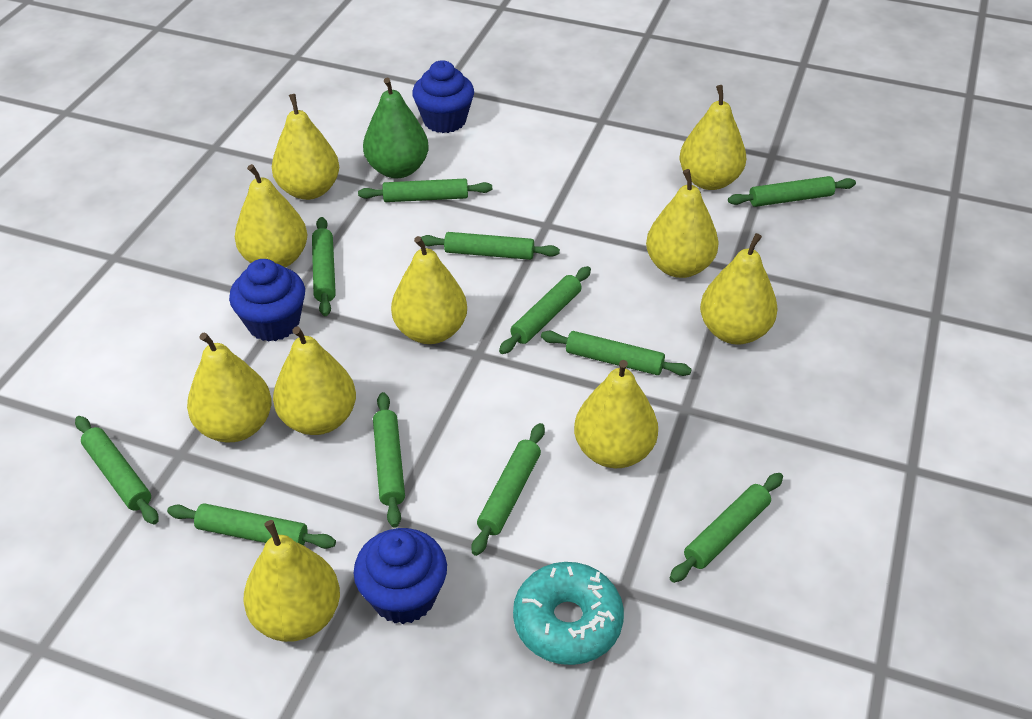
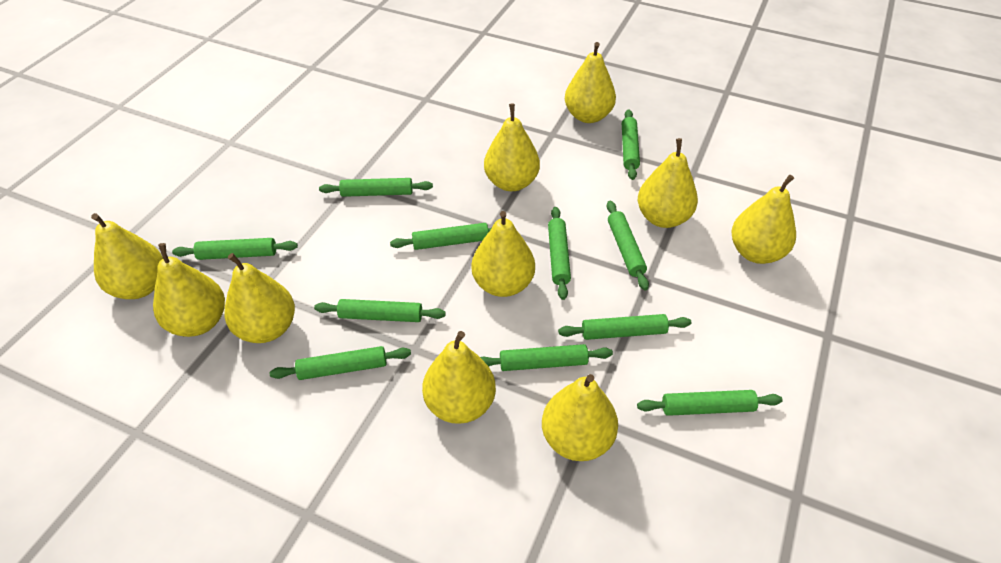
blue cupcake: 3 -> 0
green pear: 1 -> 0
turquoise donut: 1 -> 0

